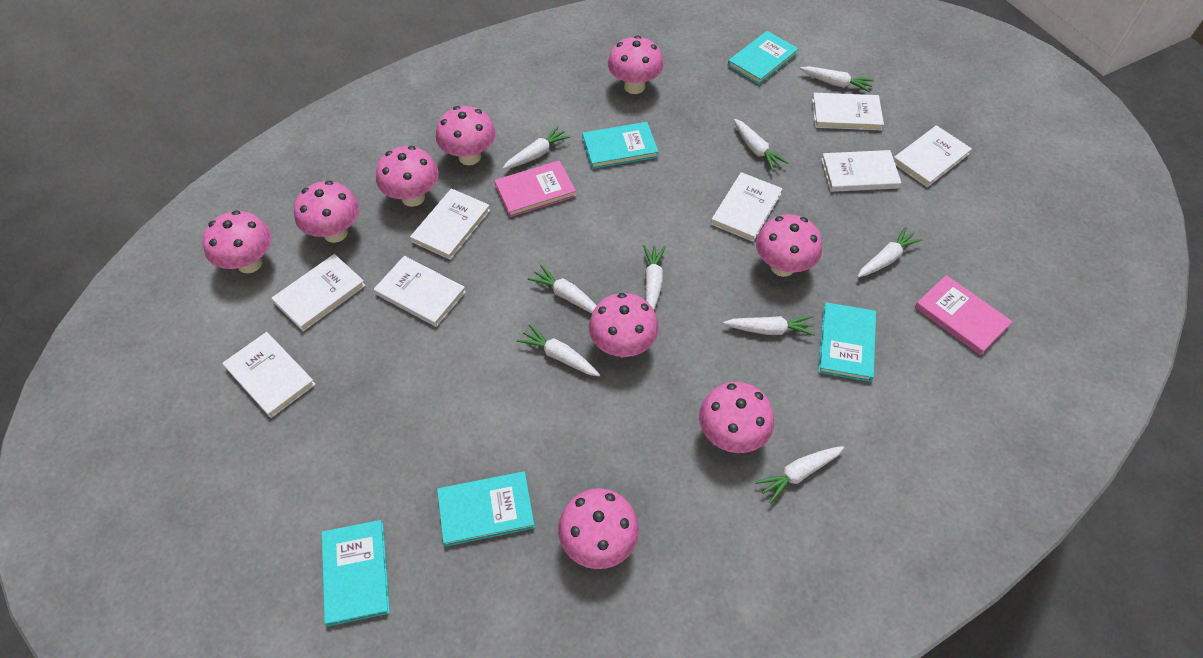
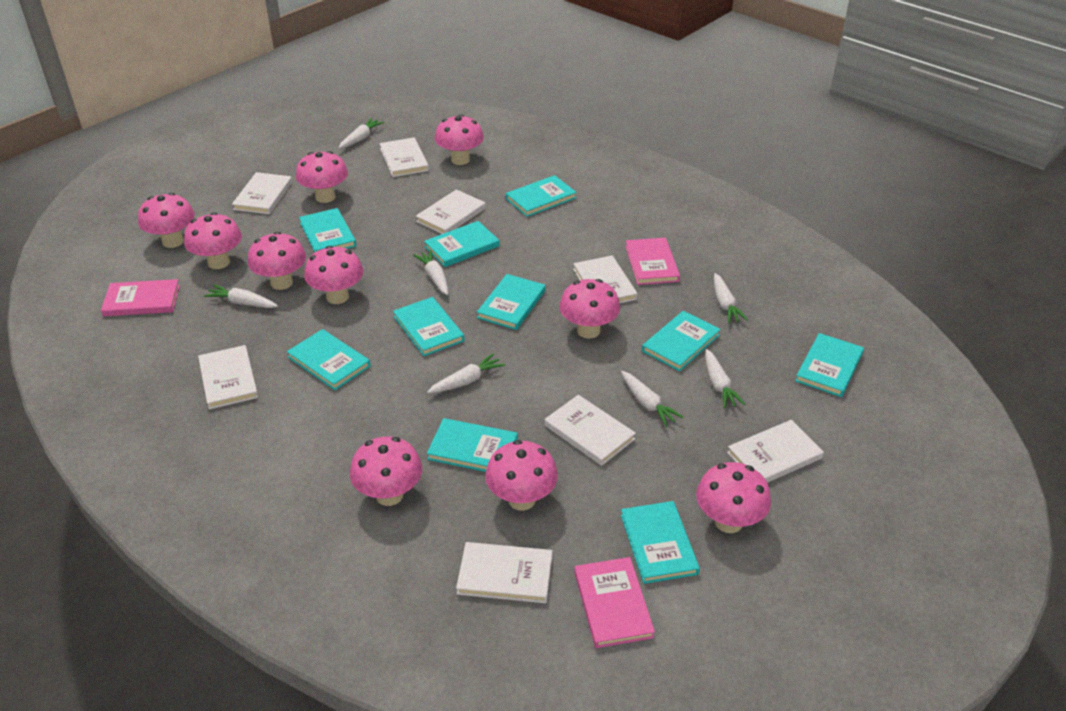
pink book: 2 -> 3
pink mushroom: 9 -> 10
turquoise book: 5 -> 10
white carrot: 9 -> 7

